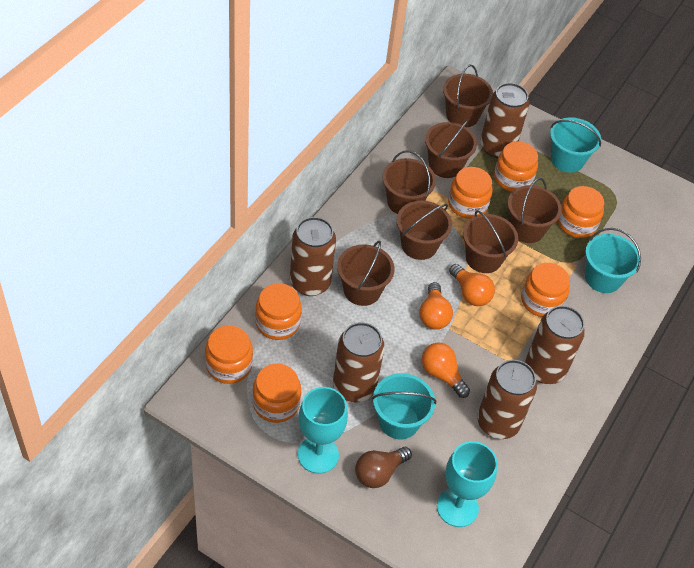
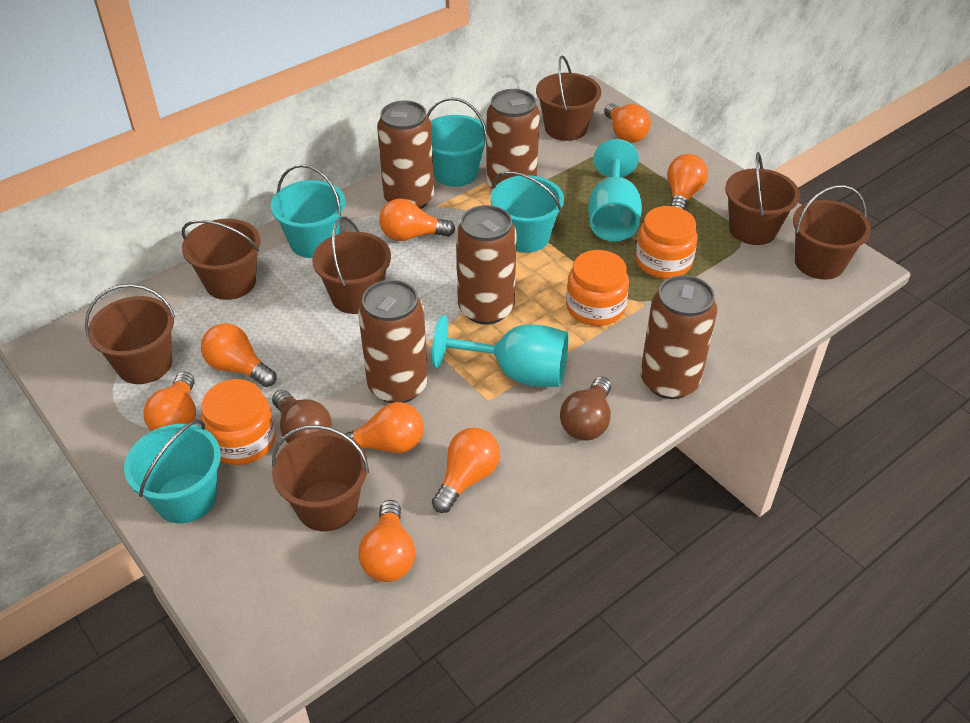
brown light bulb: 1 -> 2
orange jar: 7 -> 3
orange light bulb: 3 -> 8
turquoise bucket: 3 -> 4

